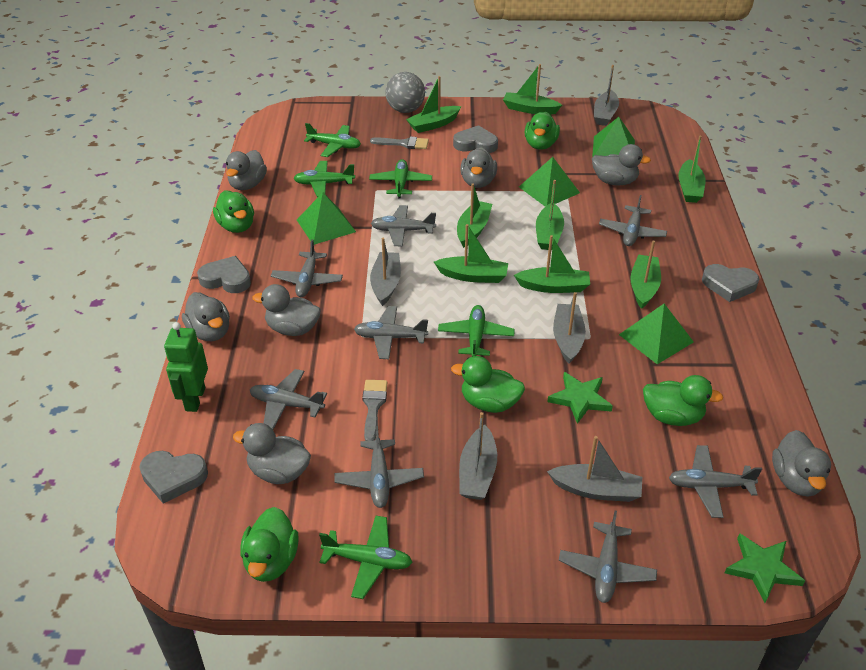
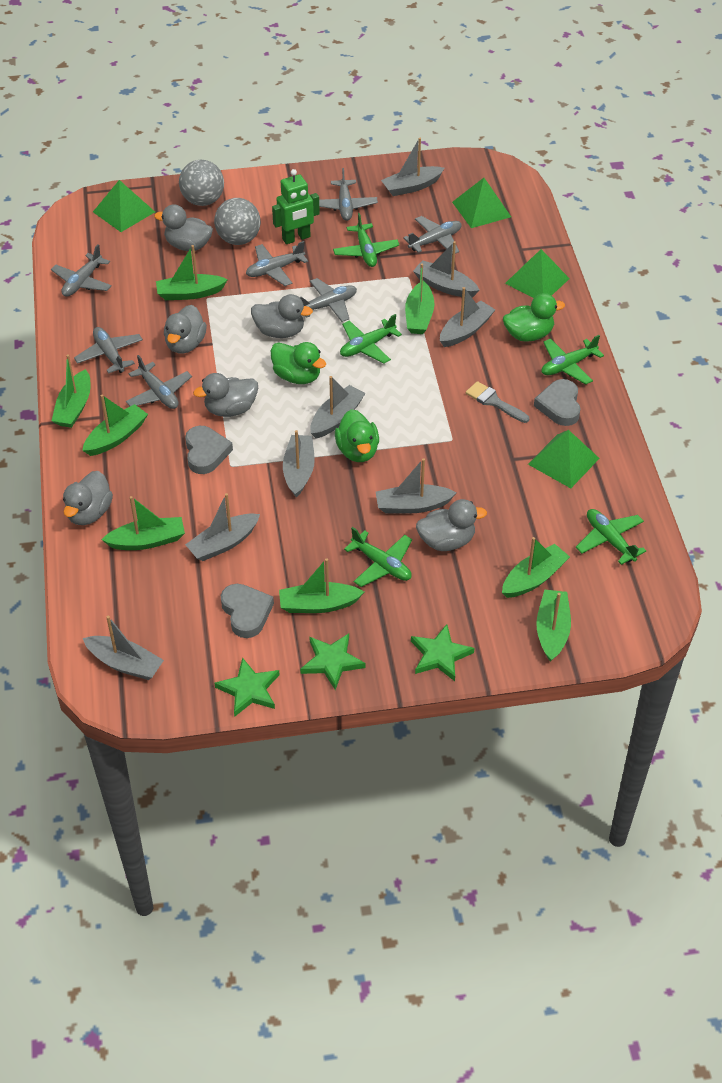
green duck: 5 -> 3
green star: 2 -> 3
grey ball: 1 -> 2
grey boat: 5 -> 8
grey brush: 2 -> 1
grey duck: 7 -> 6
grey heart: 4 -> 3
grey plane: 8 -> 7

